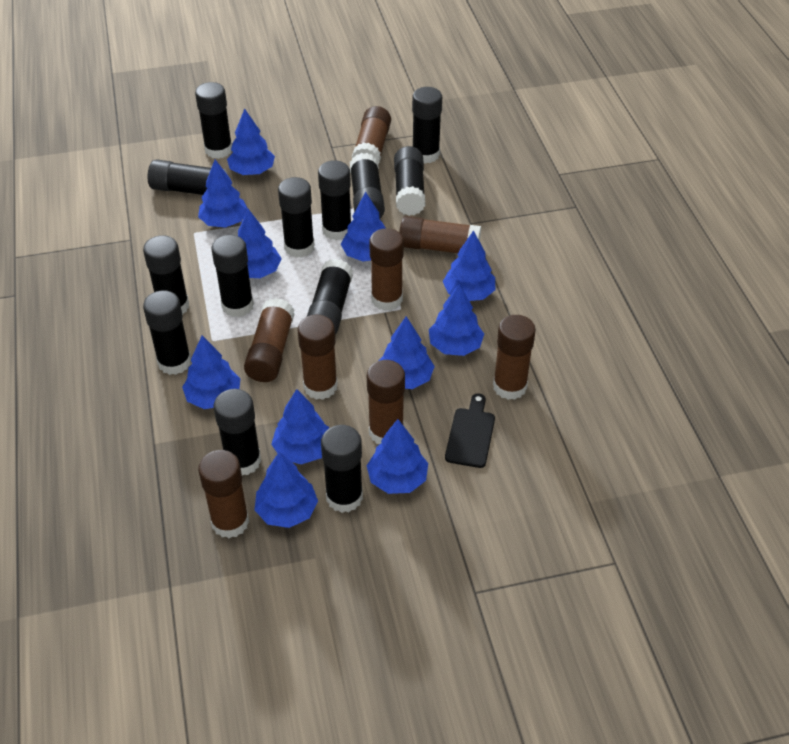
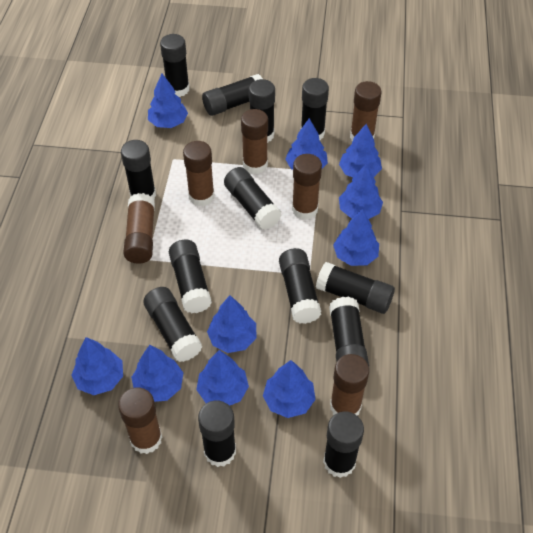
black cutting board: 1 -> 0
blue tree: 11 -> 10
brown glue stick: 8 -> 7

